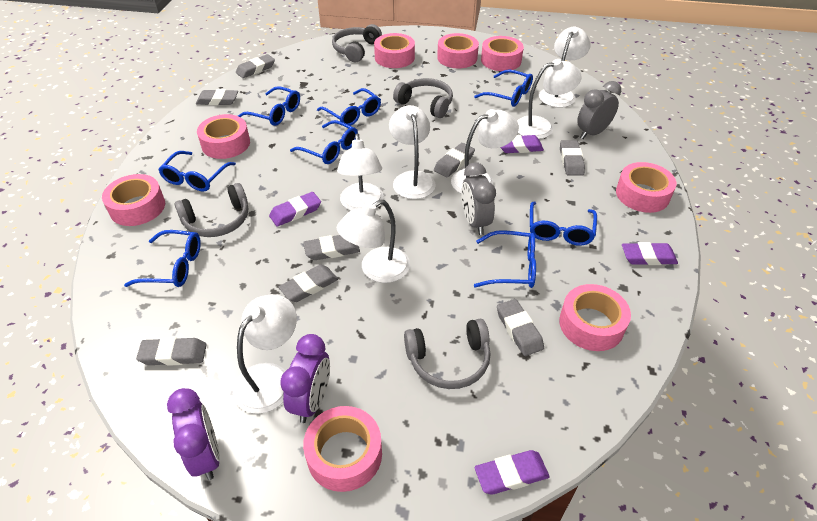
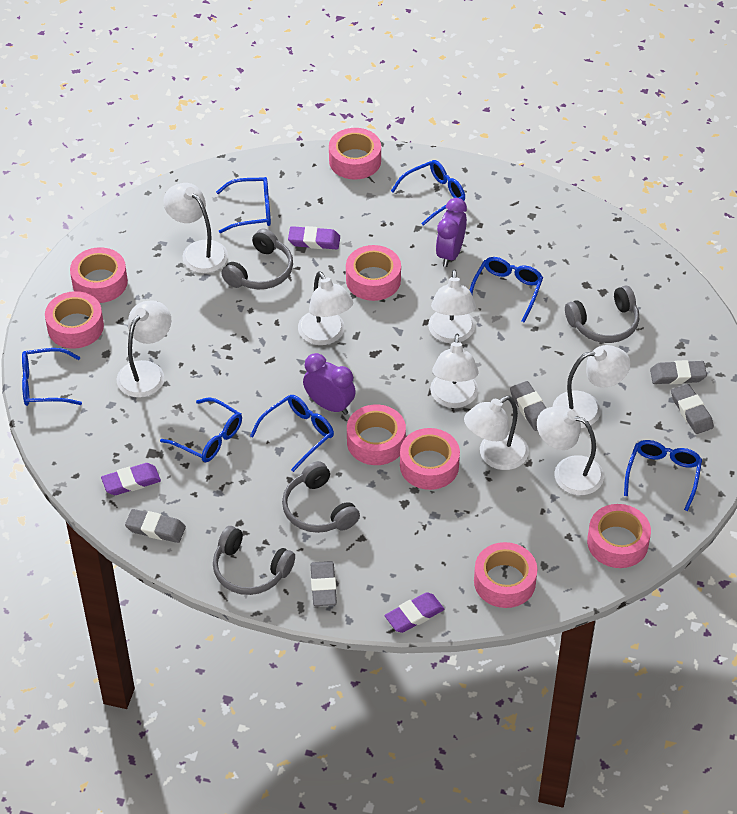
blue glasses: 8 -> 7
grey clock: 2 -> 0
grey eraser: 8 -> 5
purple eraser: 4 -> 3
white lamp: 7 -> 8

